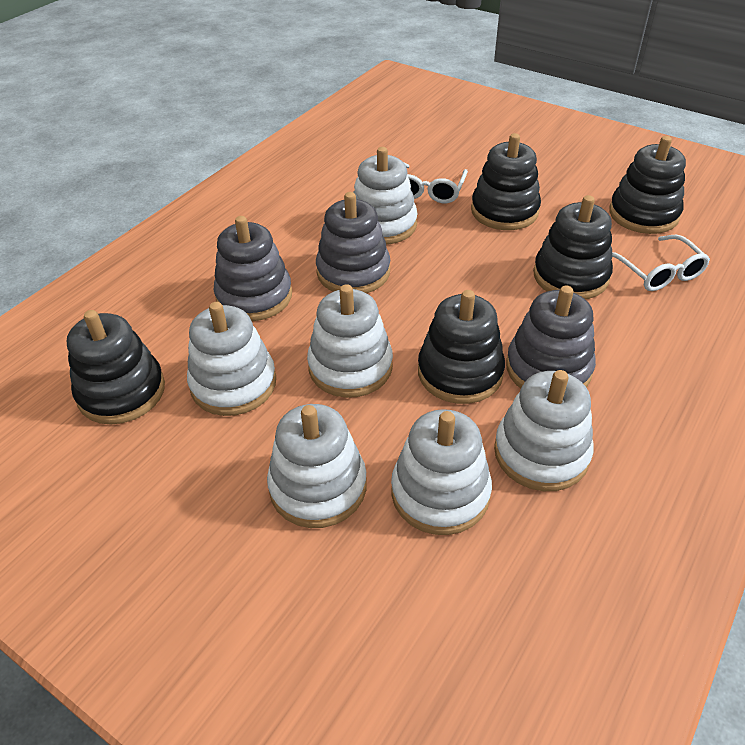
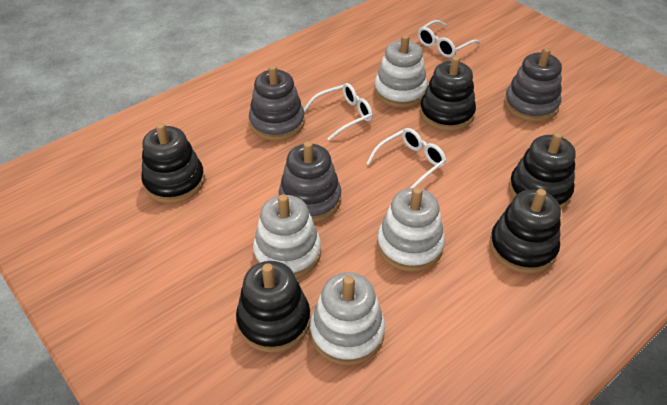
white glasses: 2 -> 3
white stacking toy: 6 -> 4

